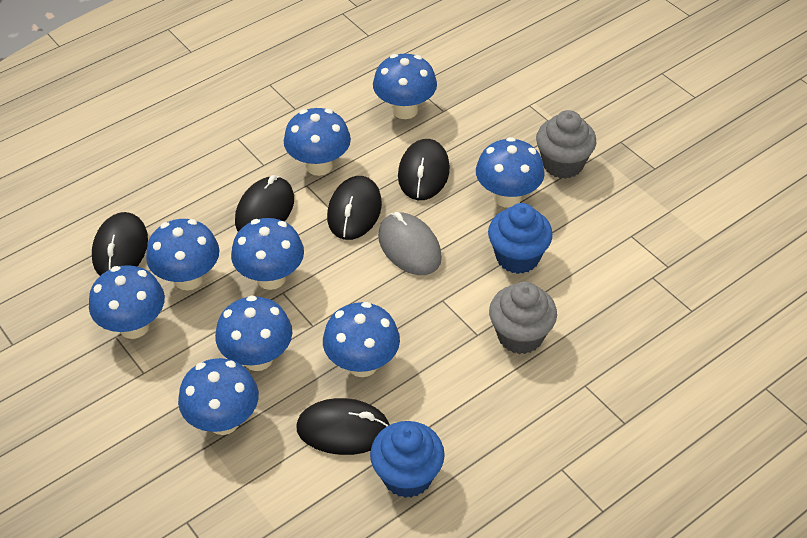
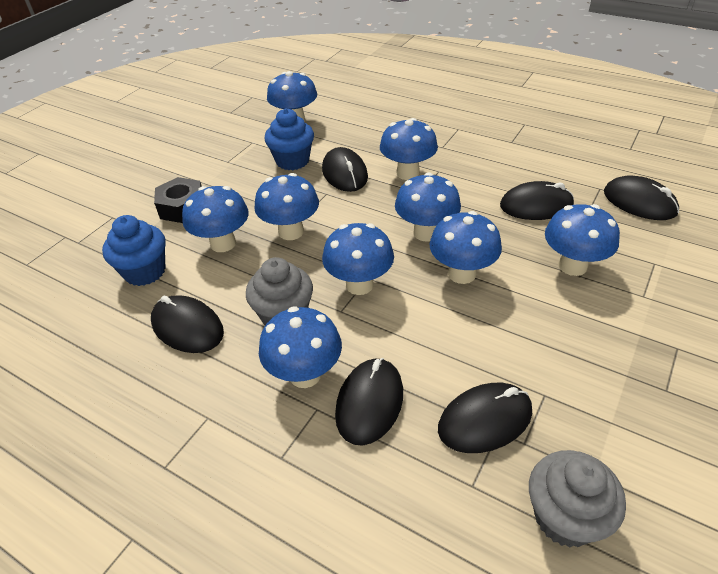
black mouse: 5 -> 6
black nut: 0 -> 1
grey mouse: 1 -> 0

